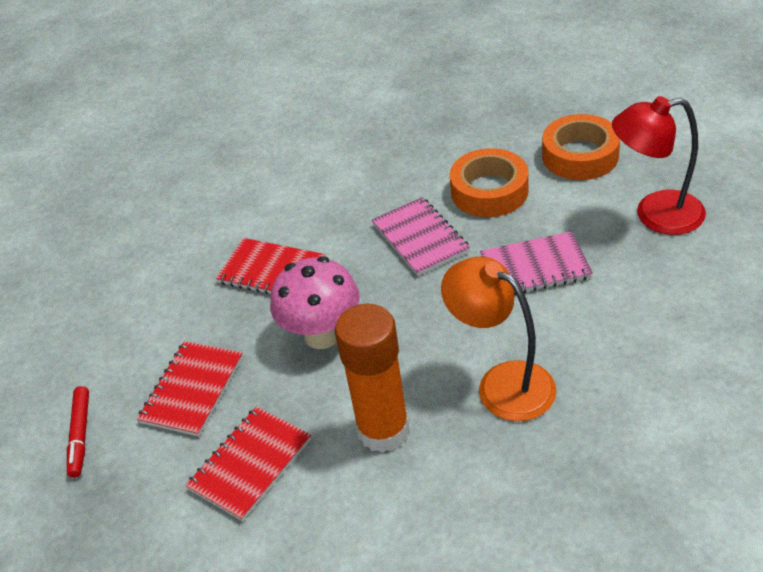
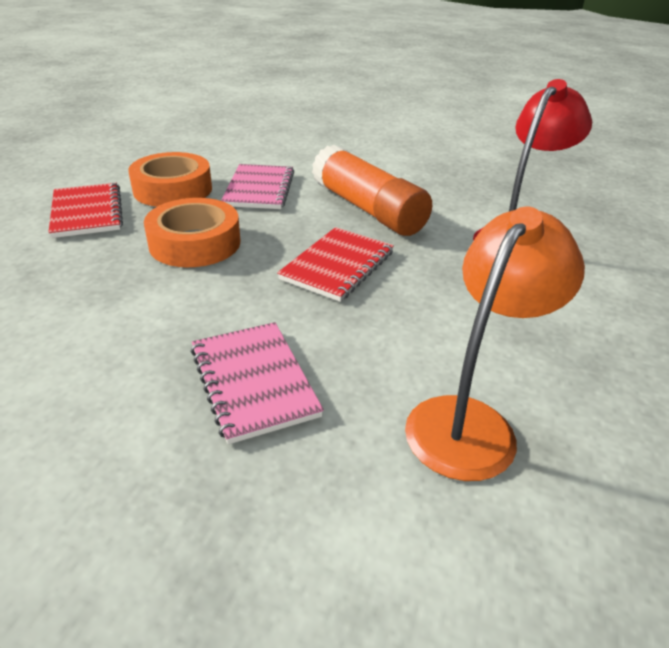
pink mushroom: 1 -> 0
red marker: 1 -> 0
red notebook: 3 -> 2

